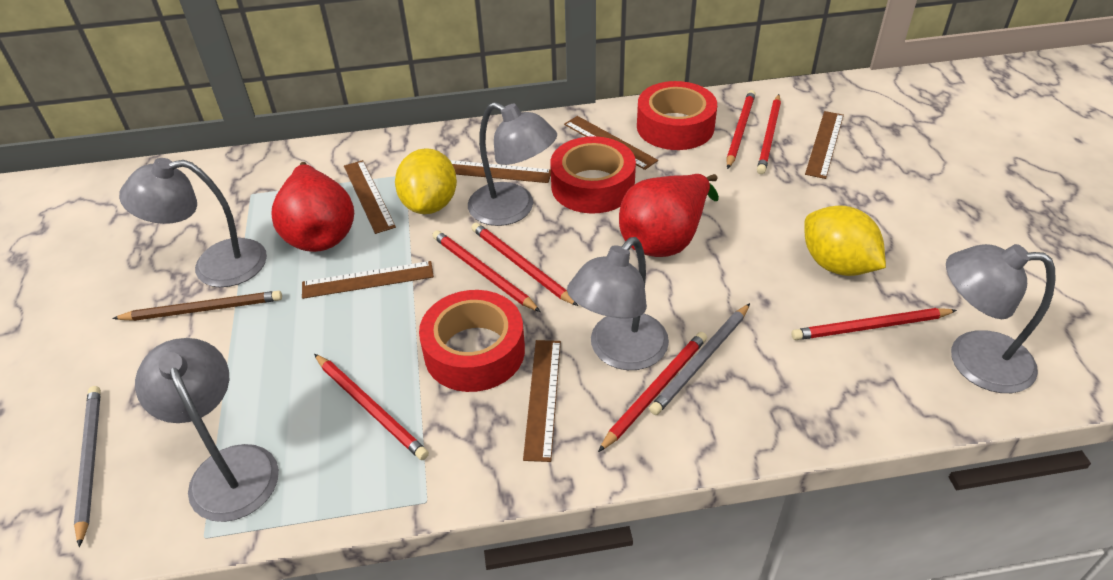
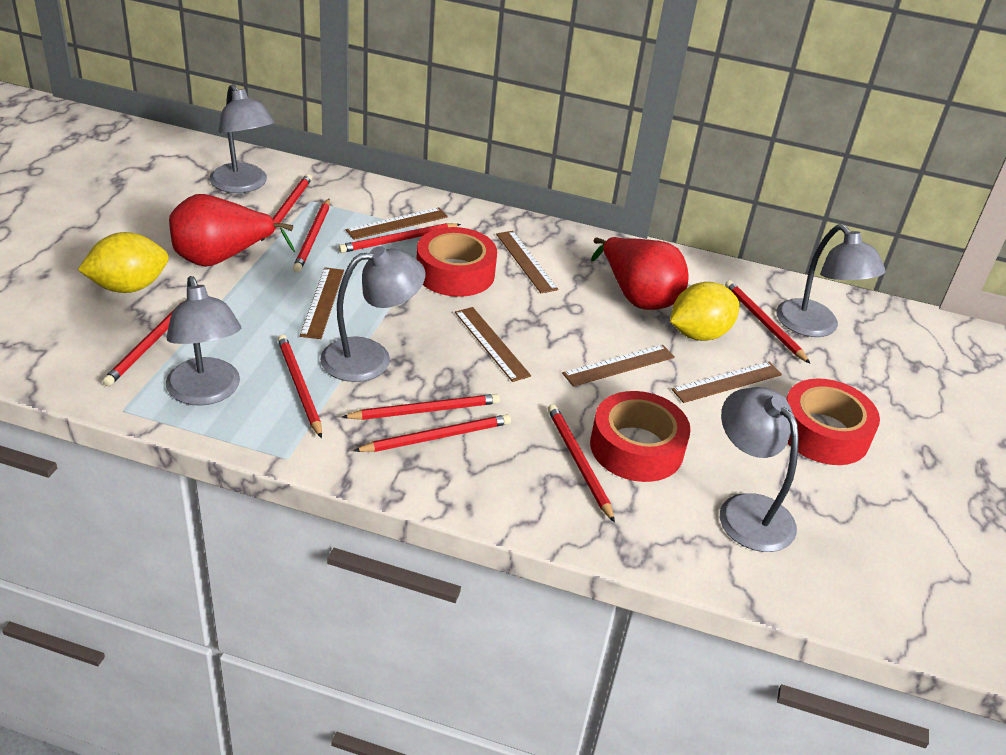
brown pencil: 1 -> 0
grey pencil: 2 -> 0
red pencil: 7 -> 9

